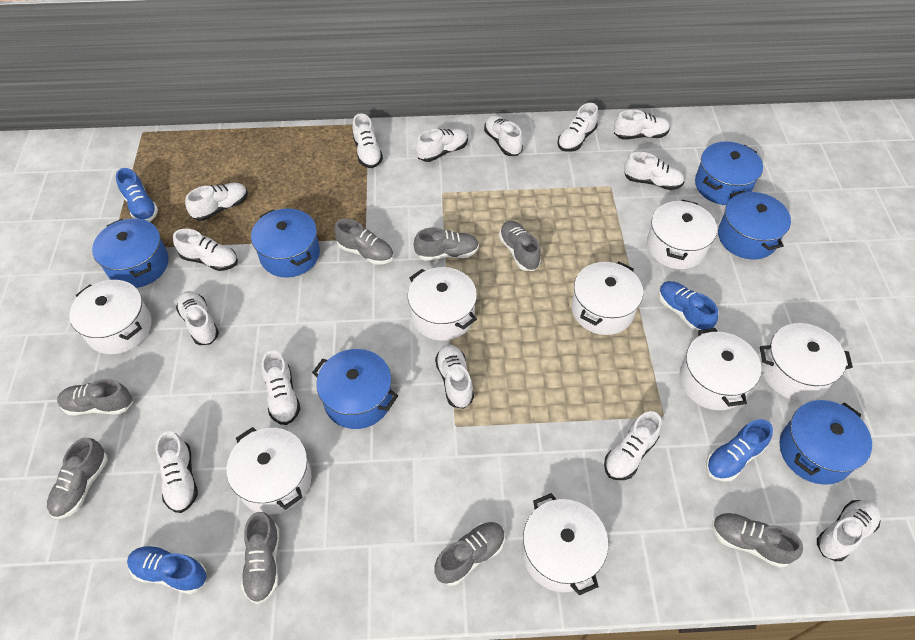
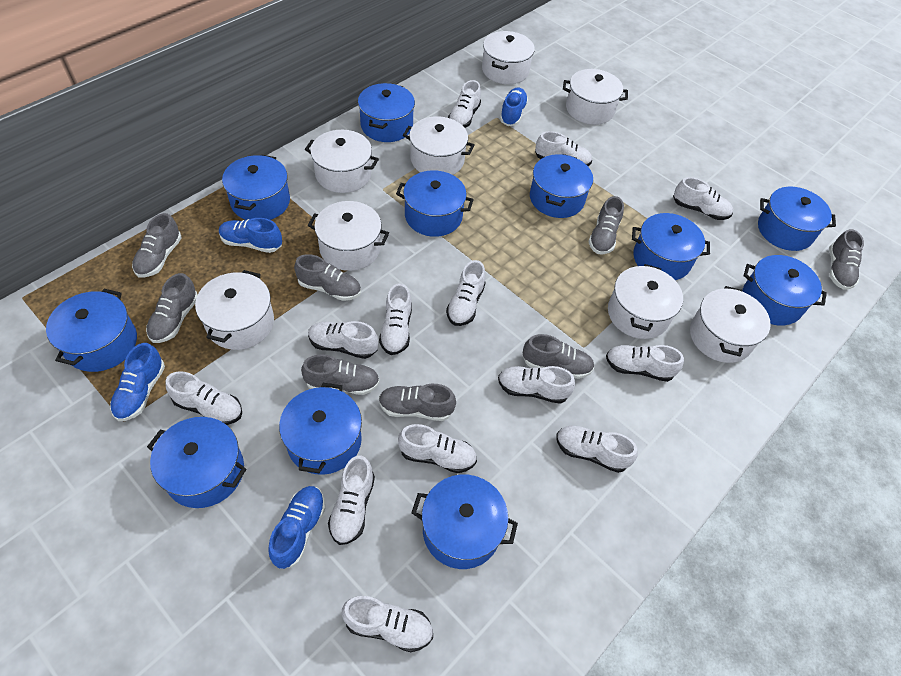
blue pot: 6 -> 11
white shoe: 14 -> 13

